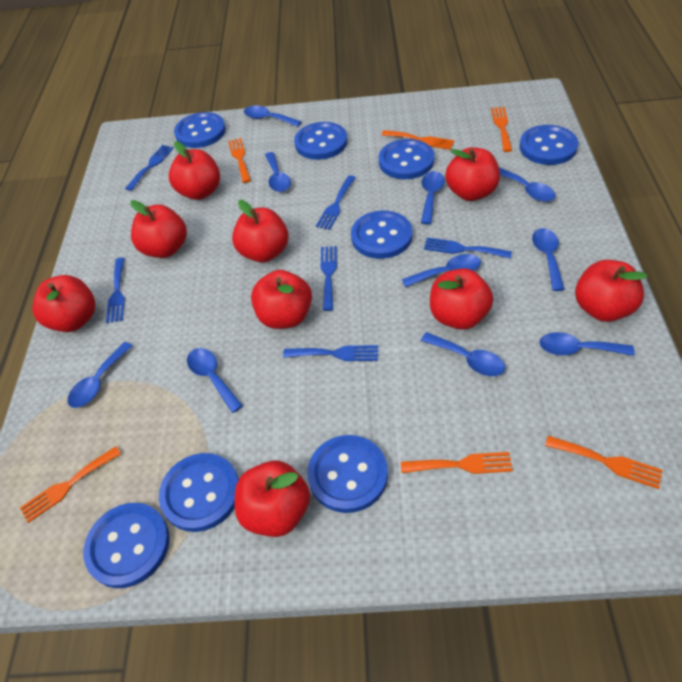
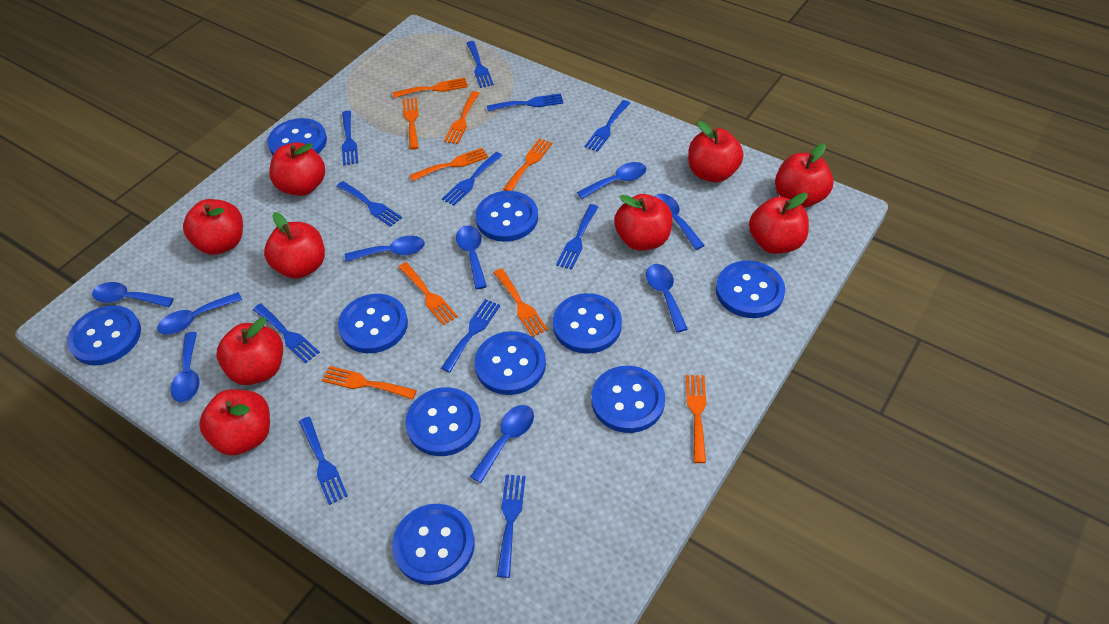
blue button: 8 -> 10
blue fork: 6 -> 11
blue spoon: 10 -> 9
orange fork: 6 -> 9

